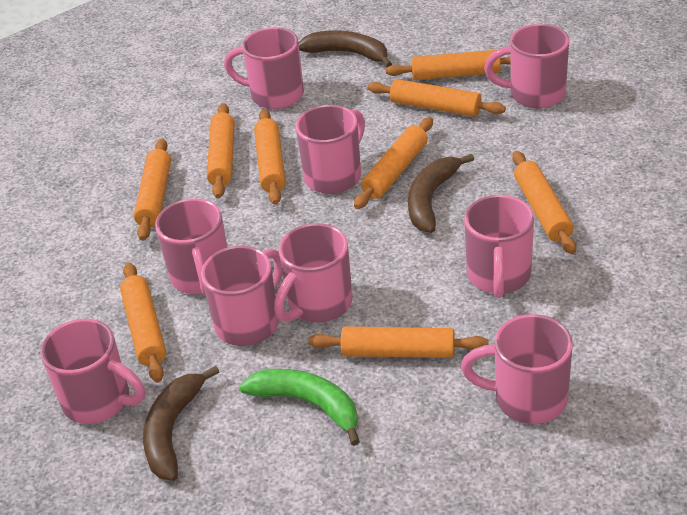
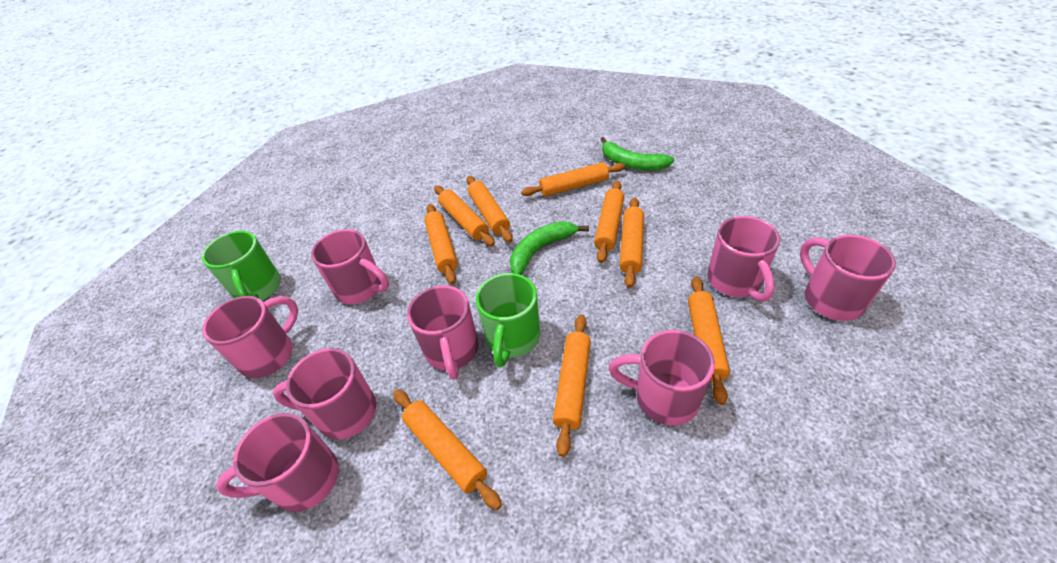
brown banana: 3 -> 0
green banana: 1 -> 2
green mug: 0 -> 2
pink mug: 9 -> 8

